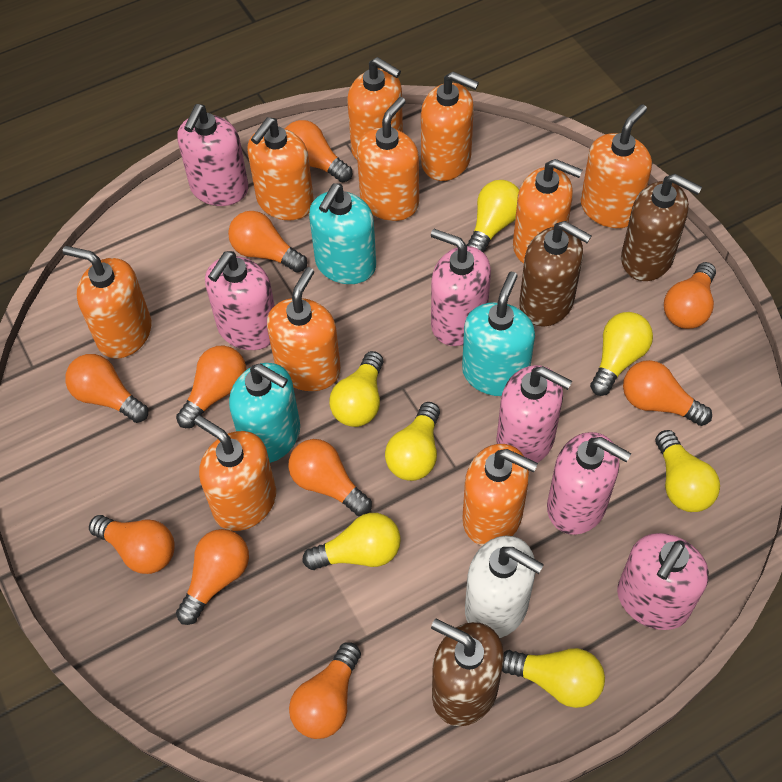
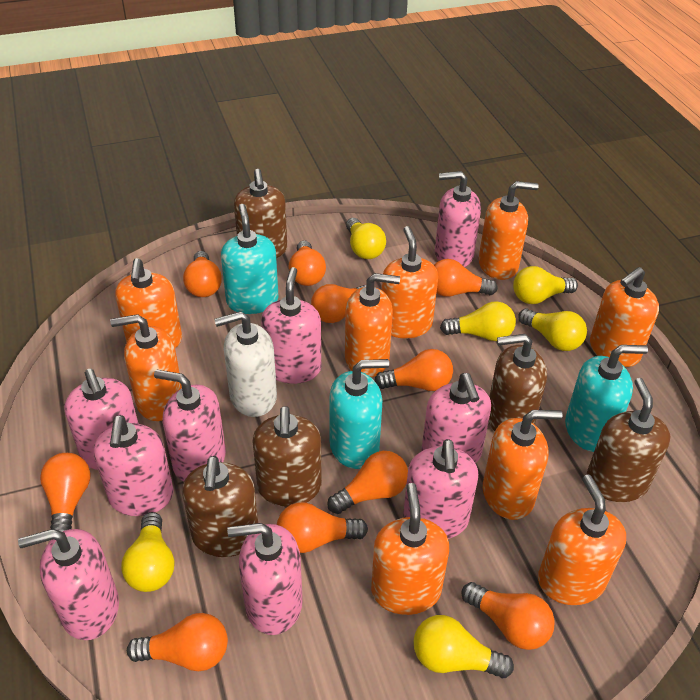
brown soap dispenser: 3 -> 5
orange soap dispenser: 10 -> 9
pink soap dispenser: 6 -> 9
yellow light bulb: 7 -> 6

